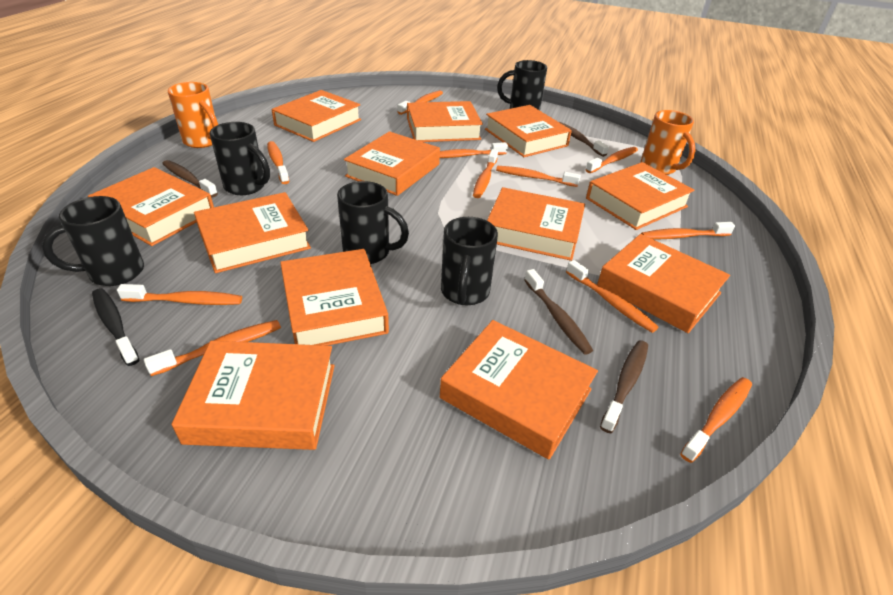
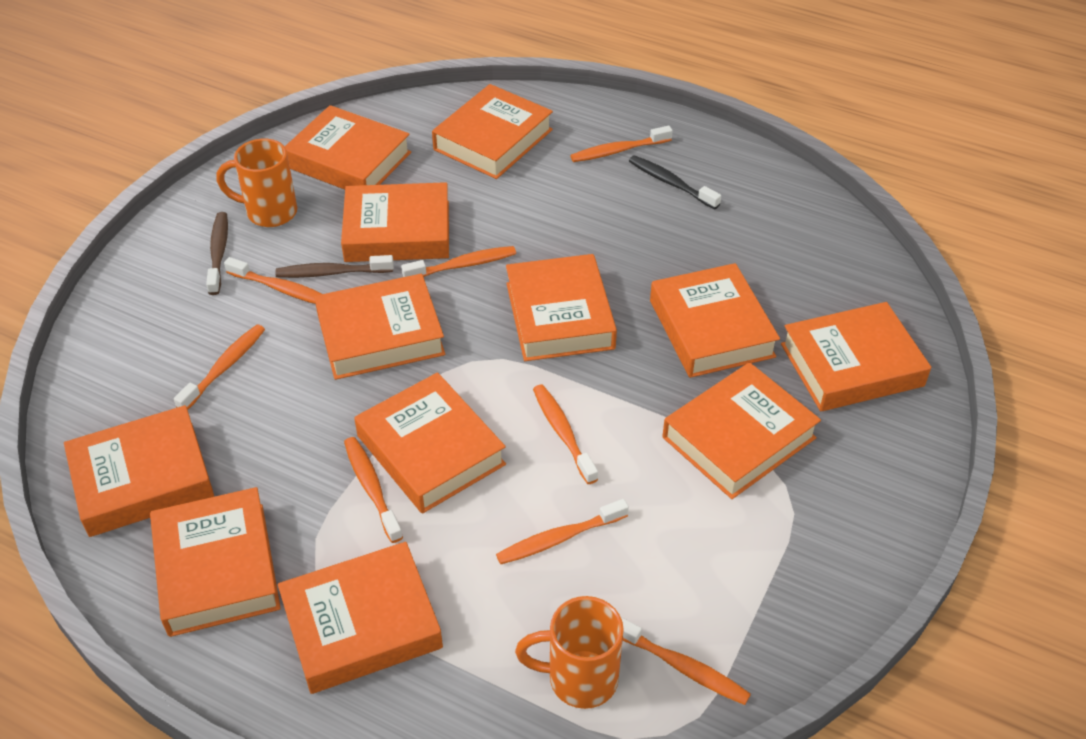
black mug: 5 -> 0
brown toothbrush: 4 -> 2
orange toothbrush: 11 -> 8

